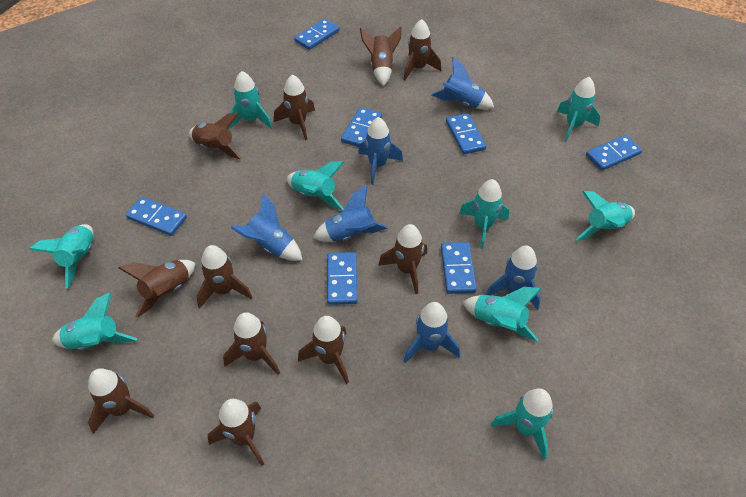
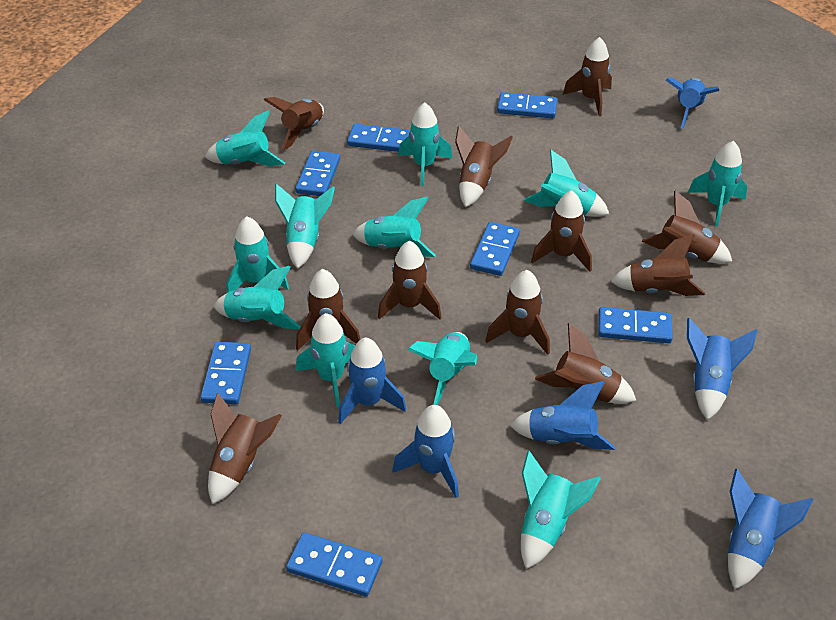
turquoise rocket: 9 -> 11

